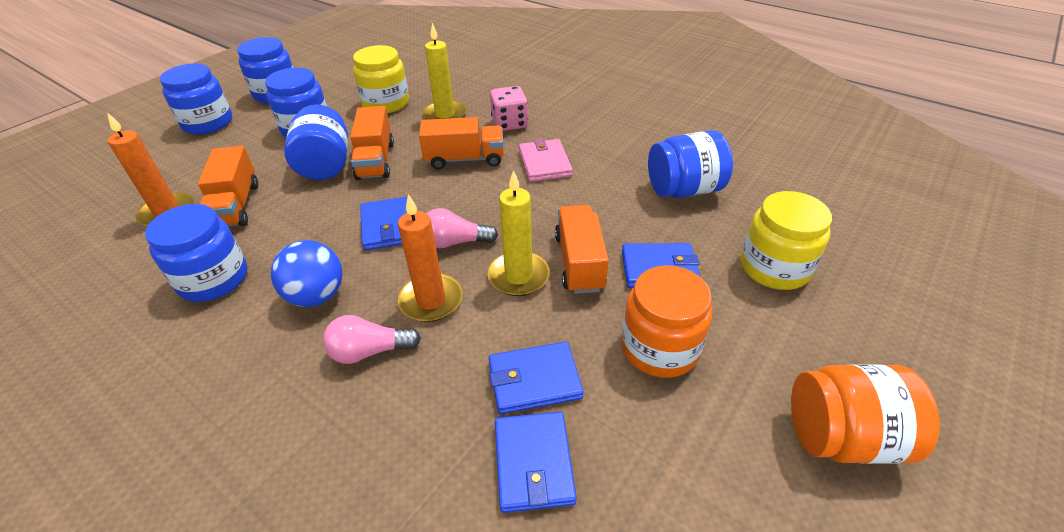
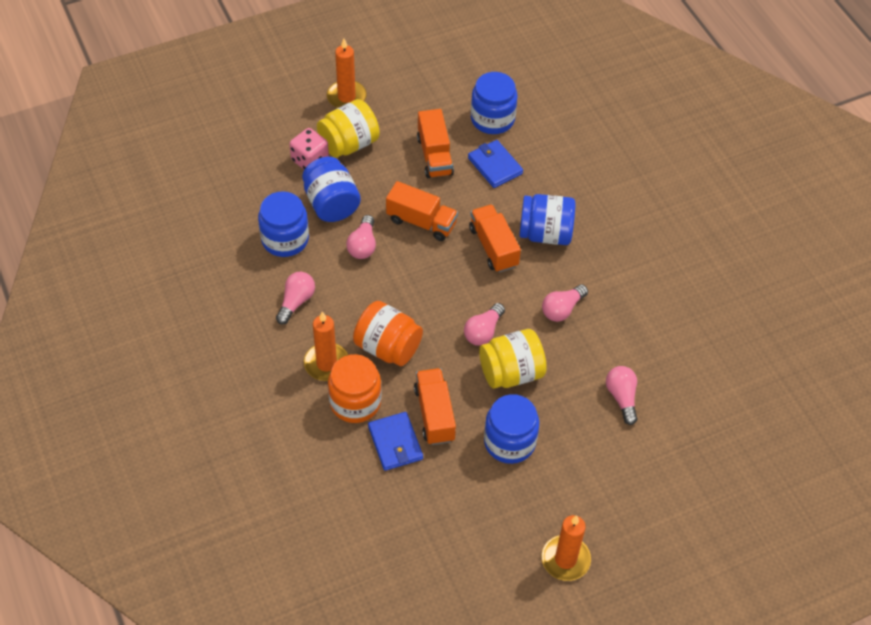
blue ball: 1 -> 0
blue jar: 6 -> 5
blue wallet: 4 -> 2
orange candle: 2 -> 3
pink light bulb: 2 -> 5
pink wallet: 1 -> 0
yellow candle: 2 -> 0

